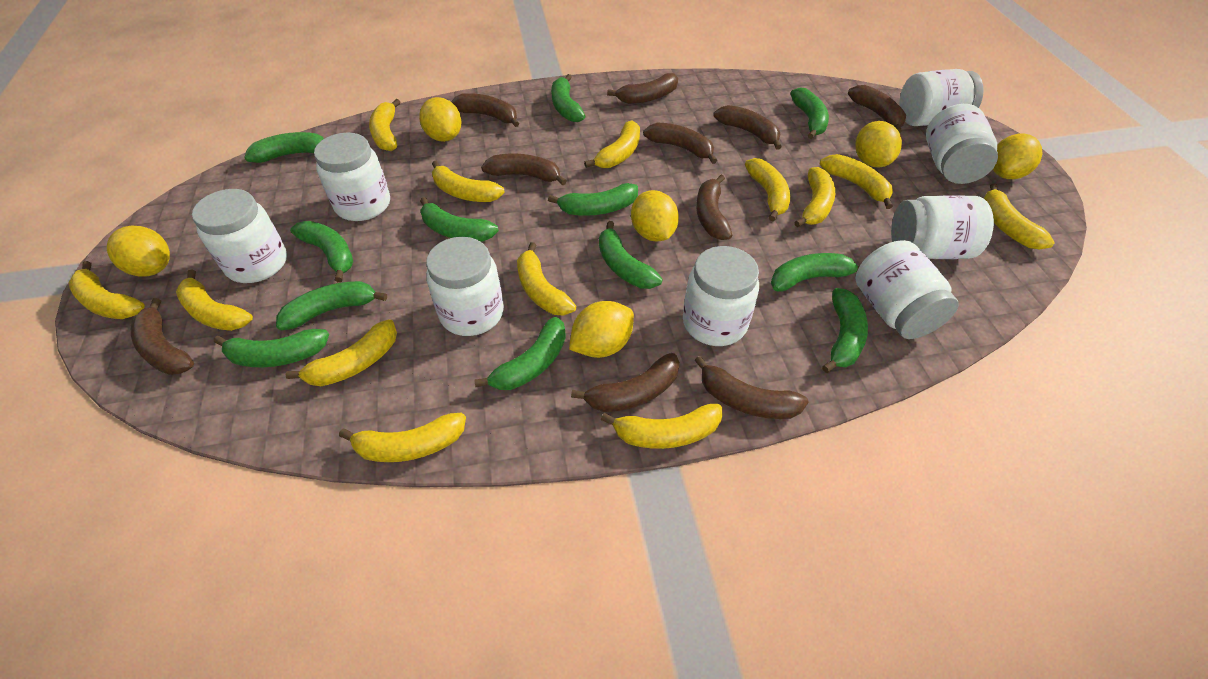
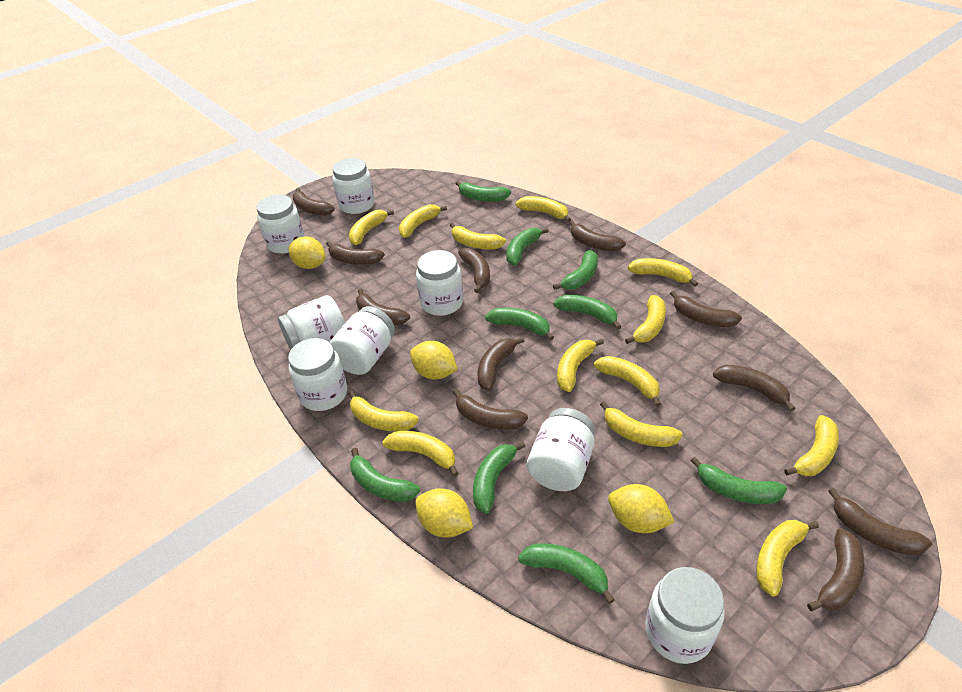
brown banana: 10 -> 11
green banana: 12 -> 9
yellow lemon: 6 -> 4

